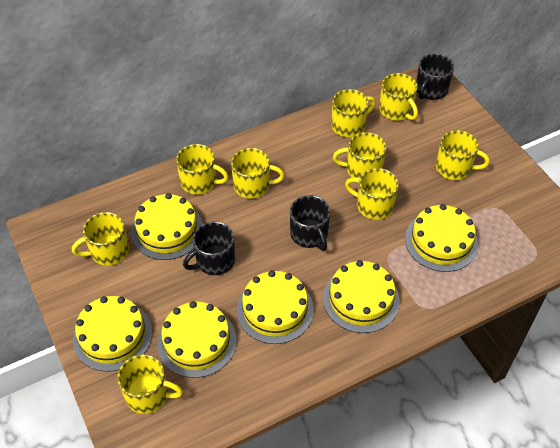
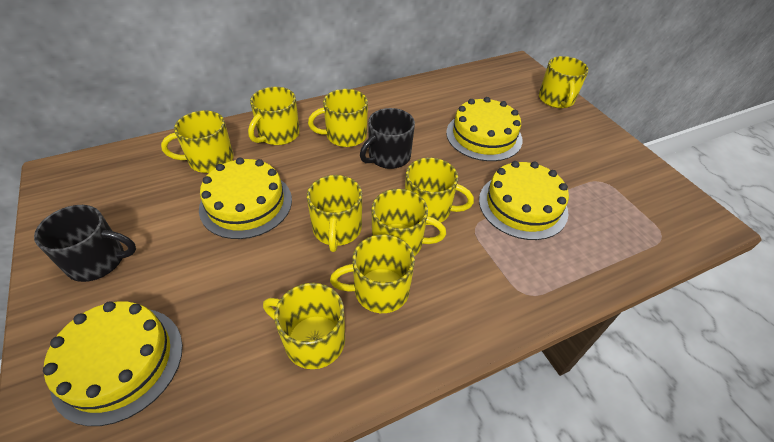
black mug: 3 -> 2
yellow cake: 6 -> 4

